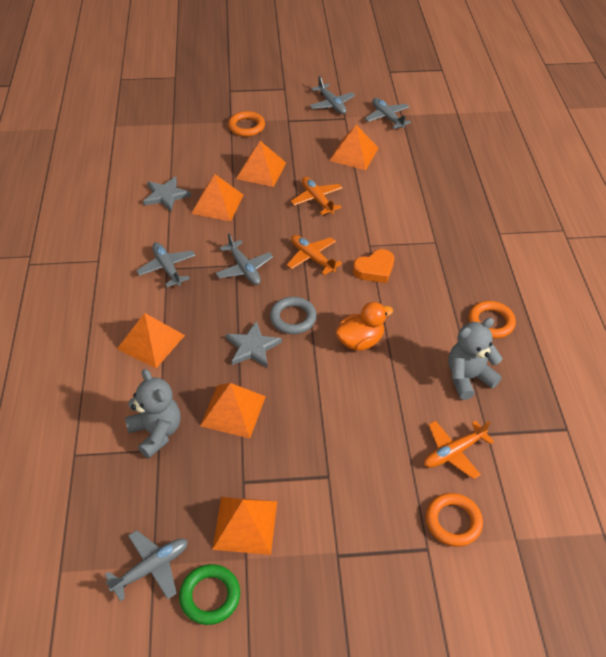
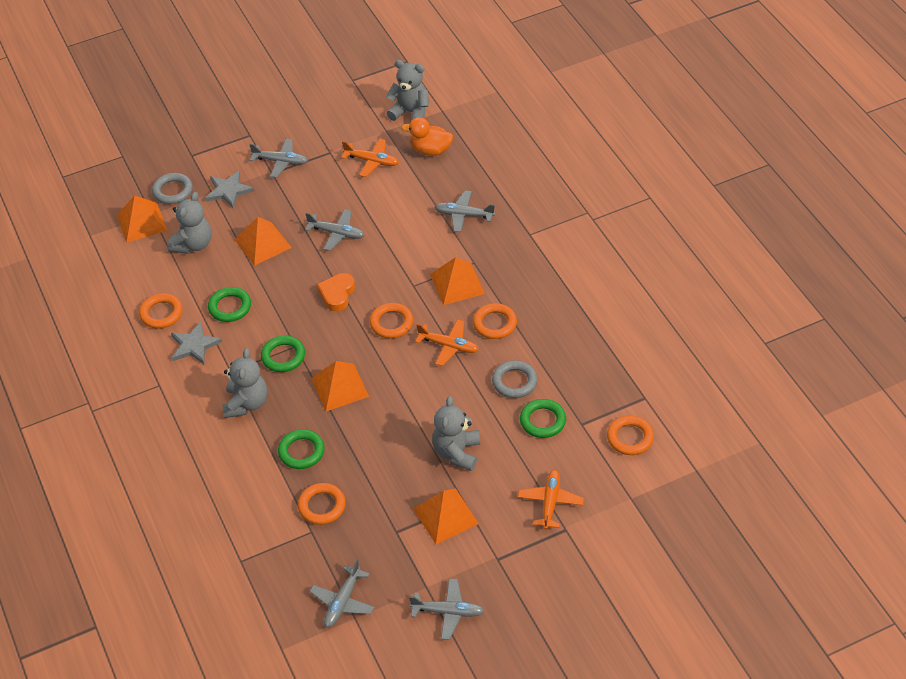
green ring: 1 -> 4
grey ring: 1 -> 2
grey teddy bear: 2 -> 4
orange pyramid: 6 -> 5
orange ring: 3 -> 5

